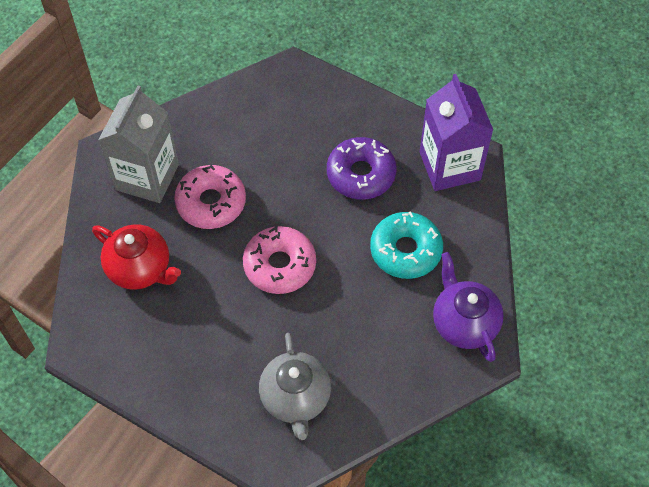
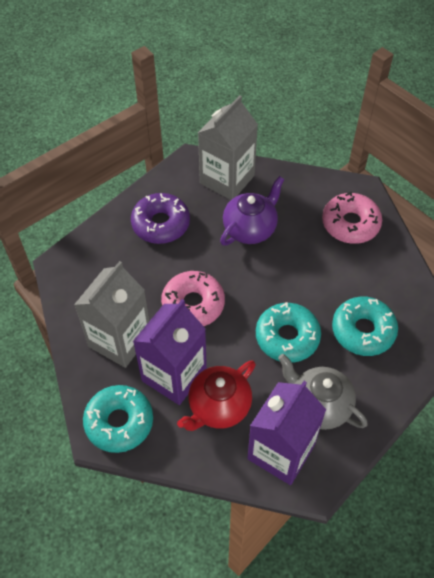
grey carton: 1 -> 2
purple carton: 1 -> 2
turquoise donut: 1 -> 3

